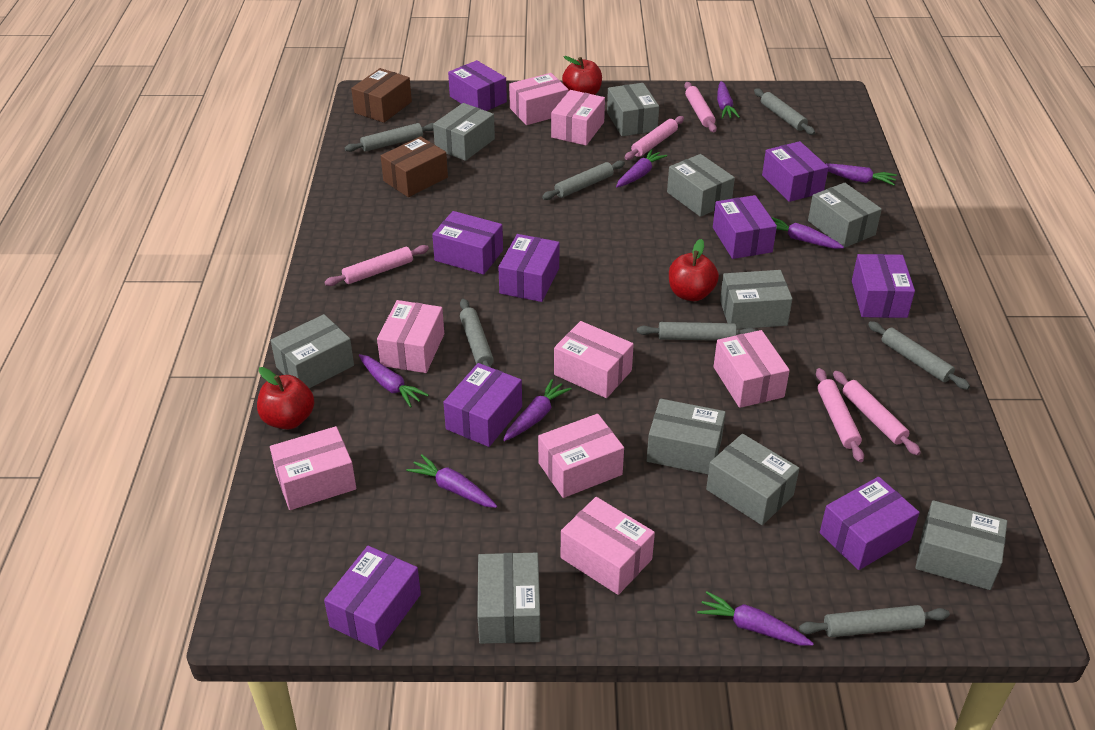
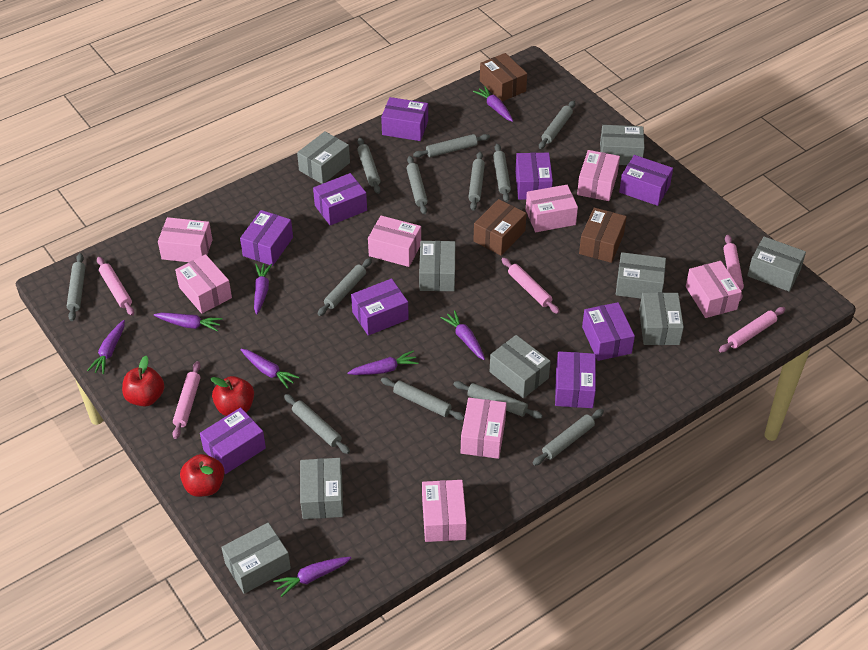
brown box: 2 -> 3
grey box: 10 -> 9
grey rolling pin: 7 -> 12

